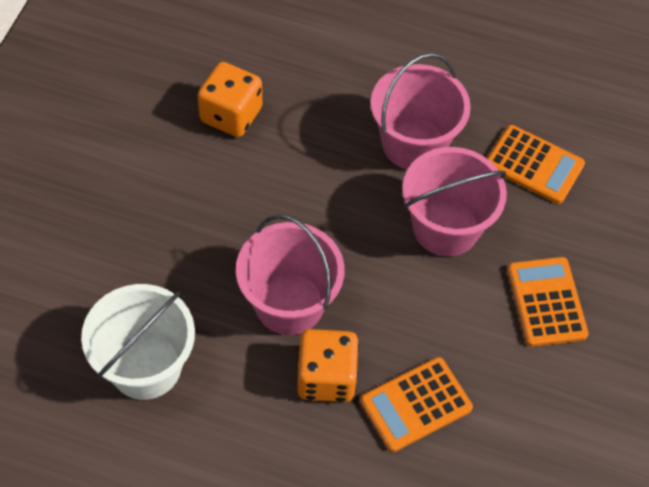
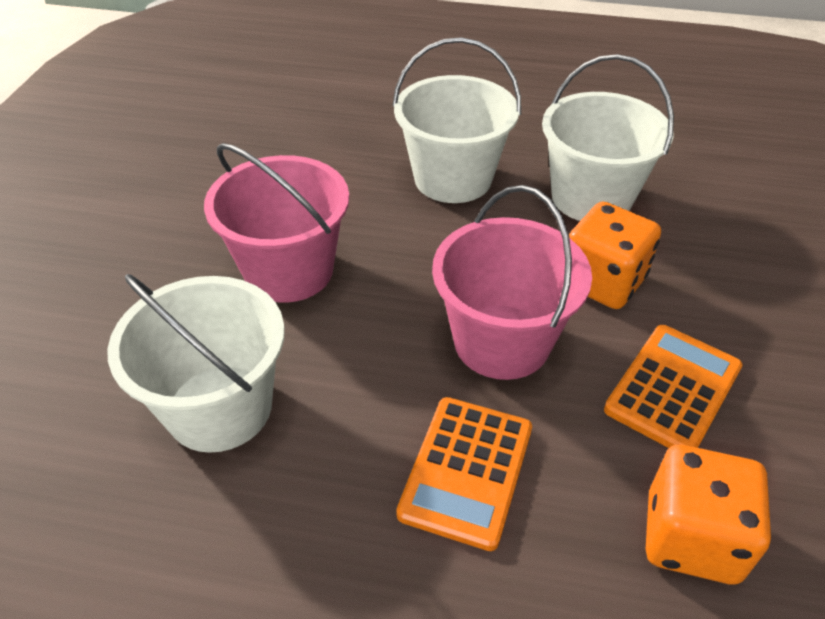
orange calculator: 3 -> 2
pink bucket: 3 -> 2
white bucket: 1 -> 3

